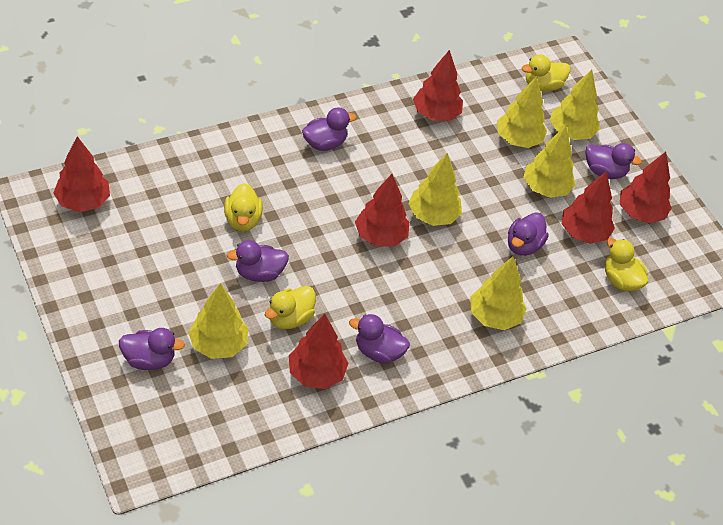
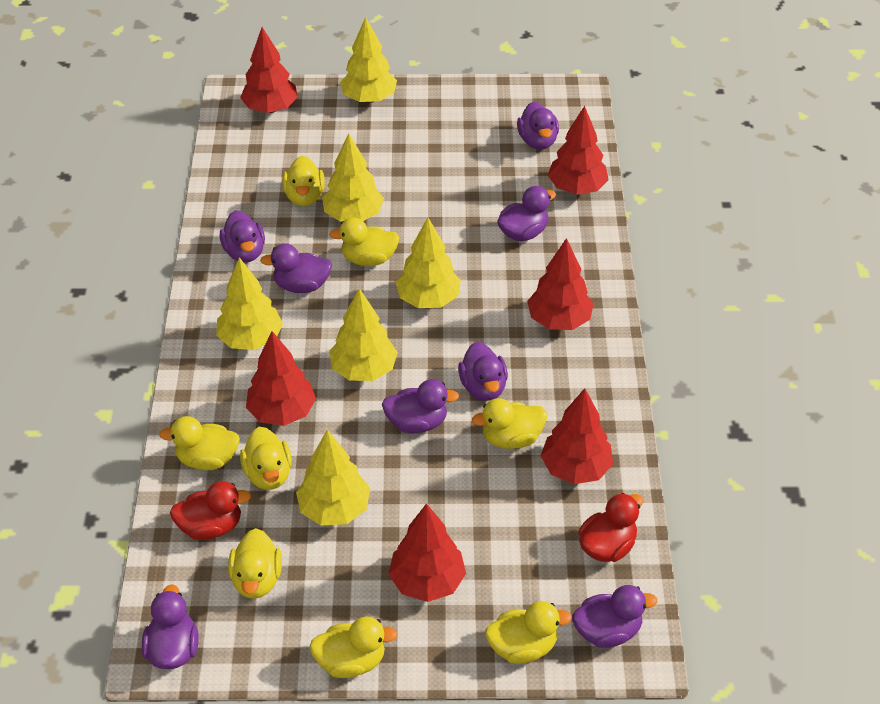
purple duck: 6 -> 8
red duck: 0 -> 2
yellow duck: 4 -> 8

